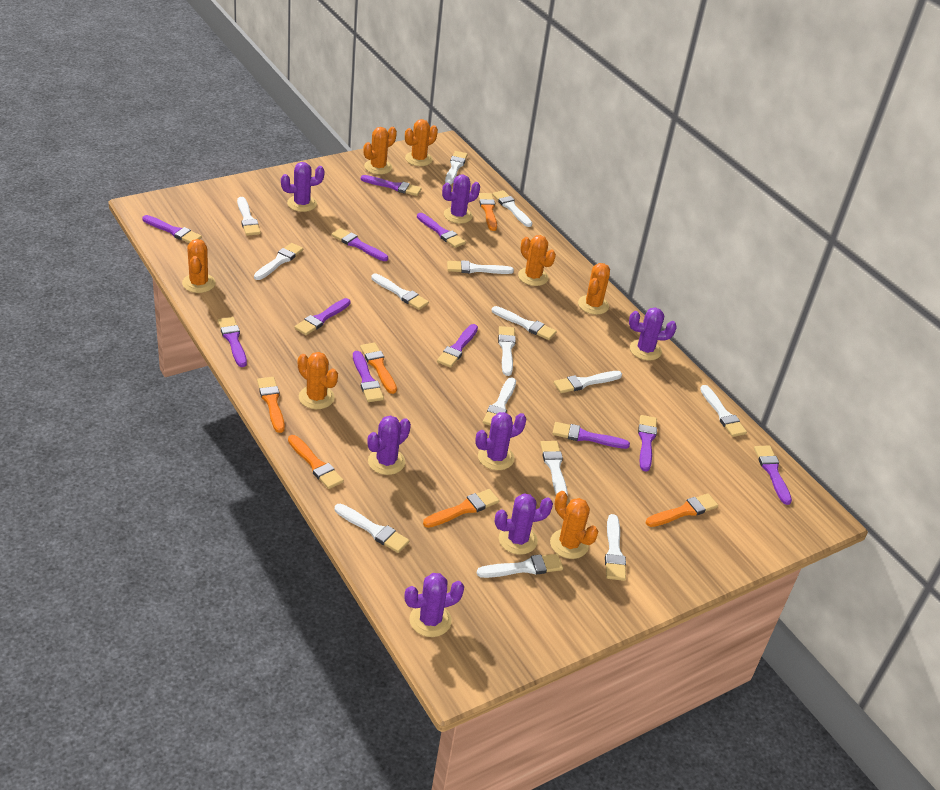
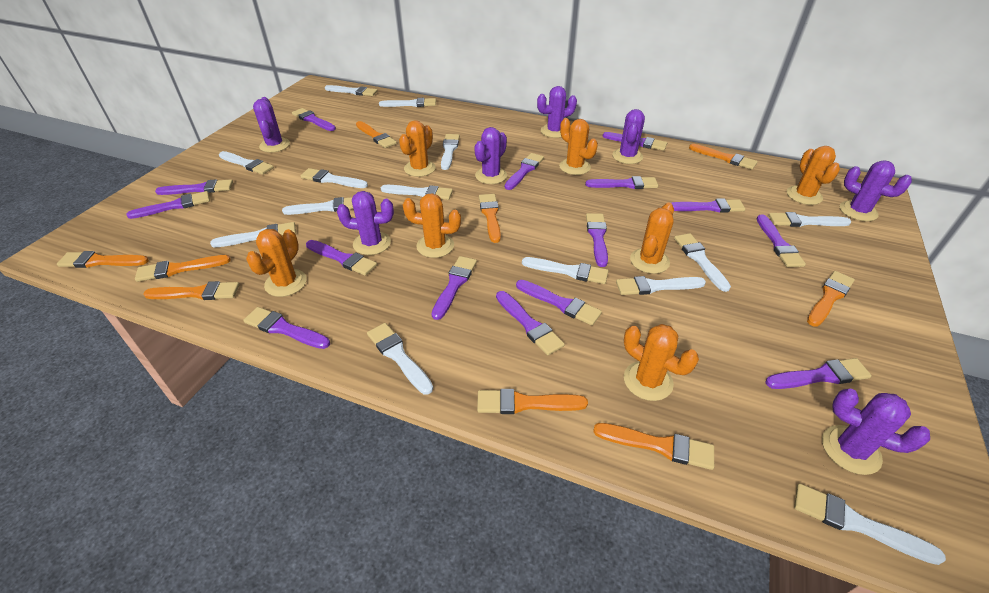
orange brush: 6 -> 9
purple brush: 11 -> 15
white brush: 15 -> 14

